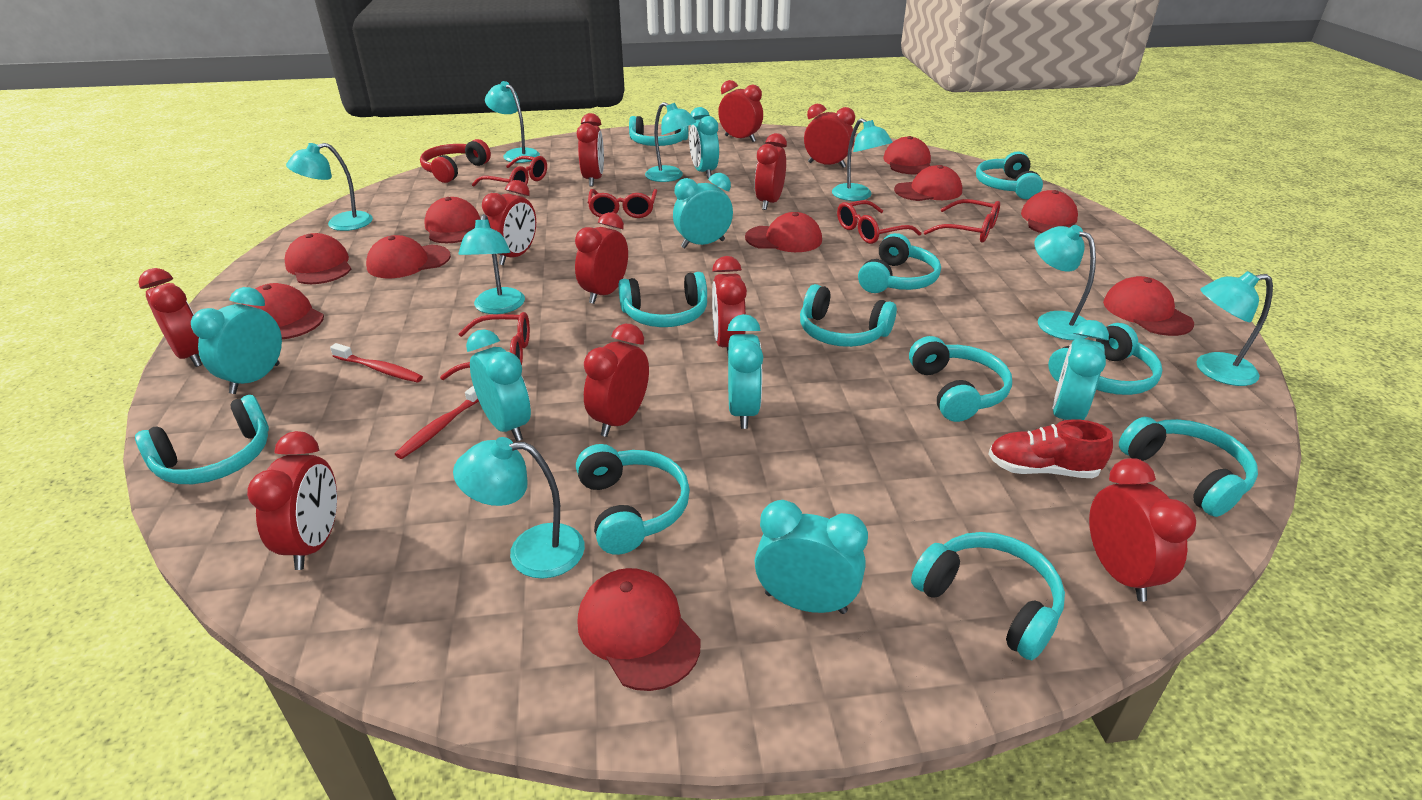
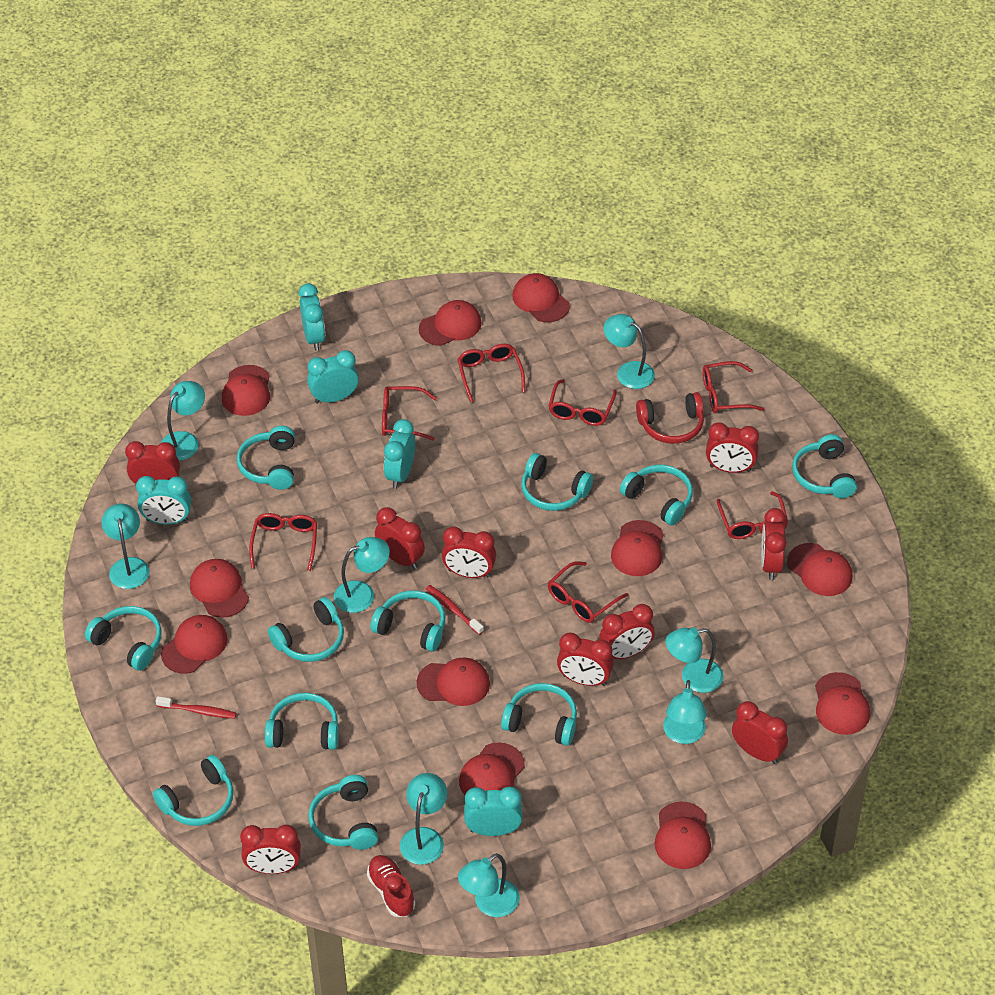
red cap: 10 -> 11
red clock: 11 -> 9
red glasses: 5 -> 7
turquoise clock: 7 -> 5

